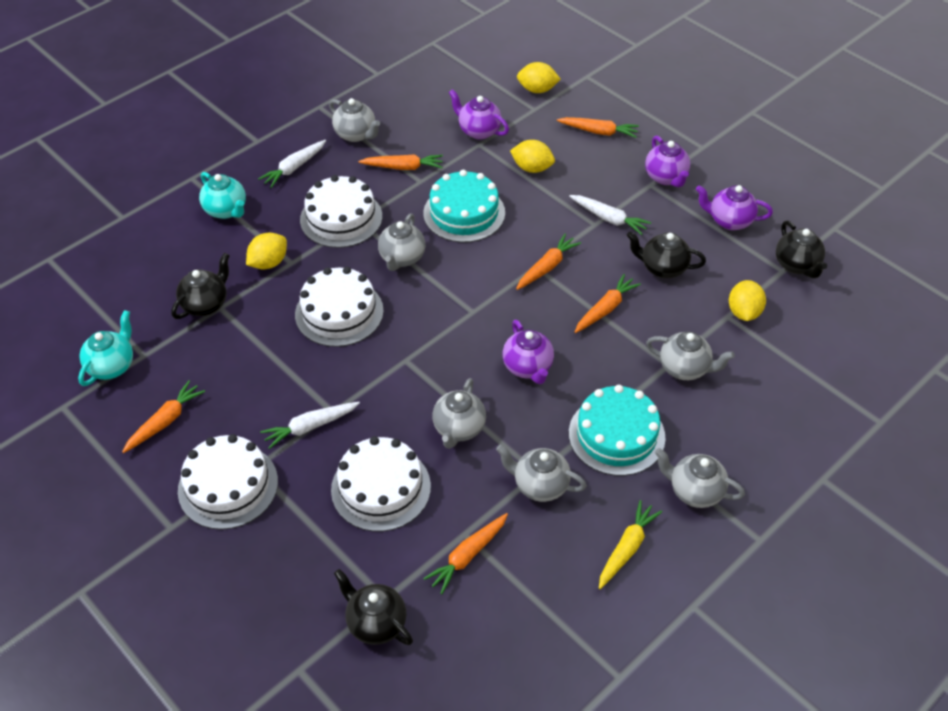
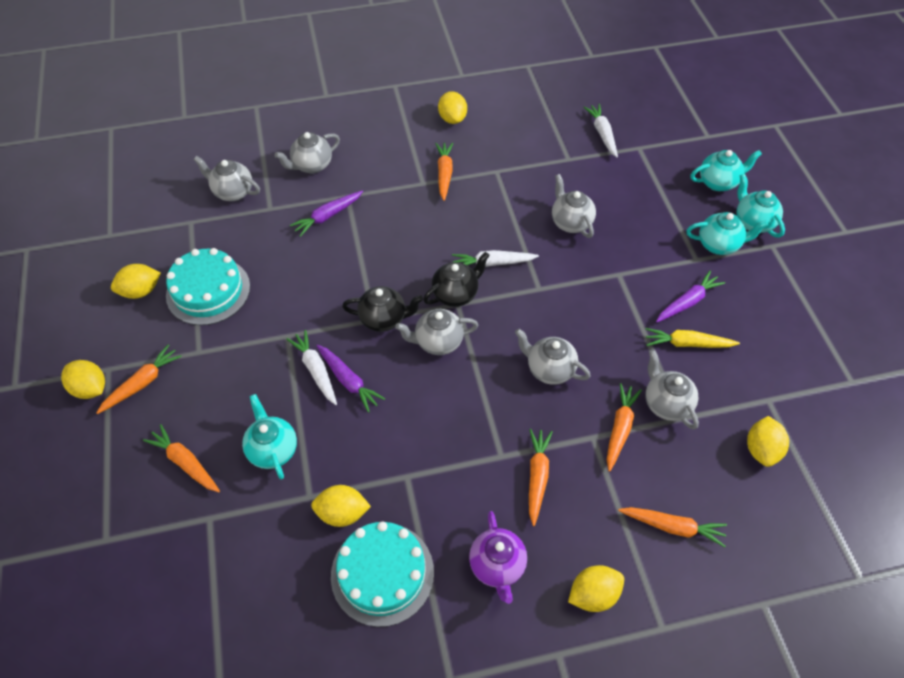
black teapot: 4 -> 2
purple carrot: 0 -> 3
purple teapot: 4 -> 1
turquoise teapot: 2 -> 4
white cake: 4 -> 0
yellow lemon: 4 -> 6

